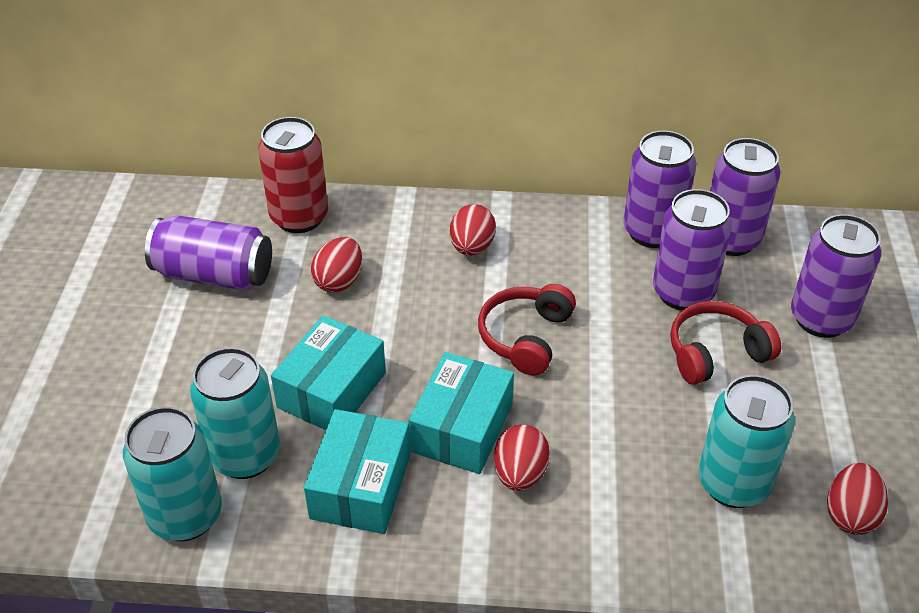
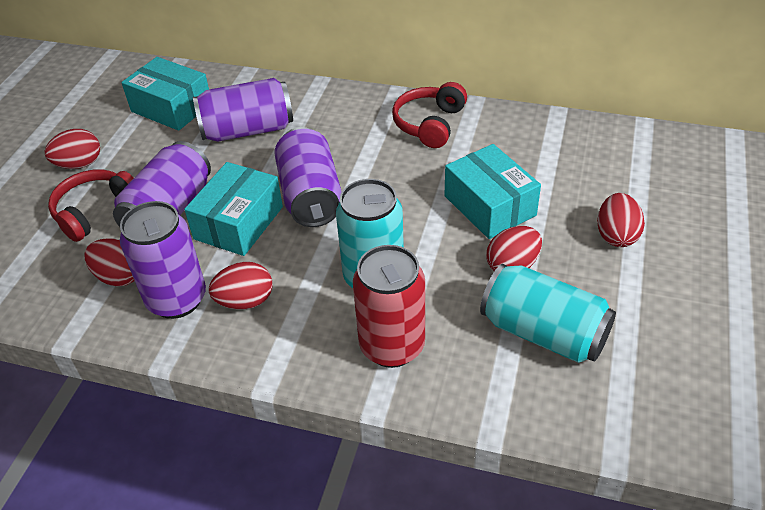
purple can: 5 -> 4
red egg: 4 -> 5
turquoise can: 3 -> 2

